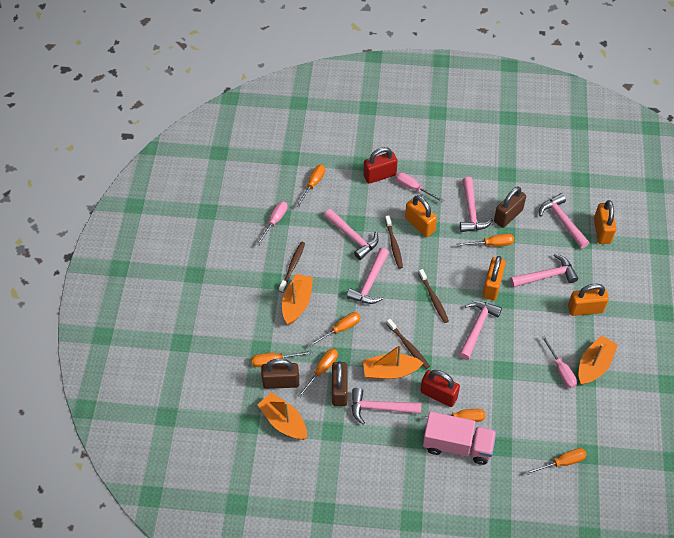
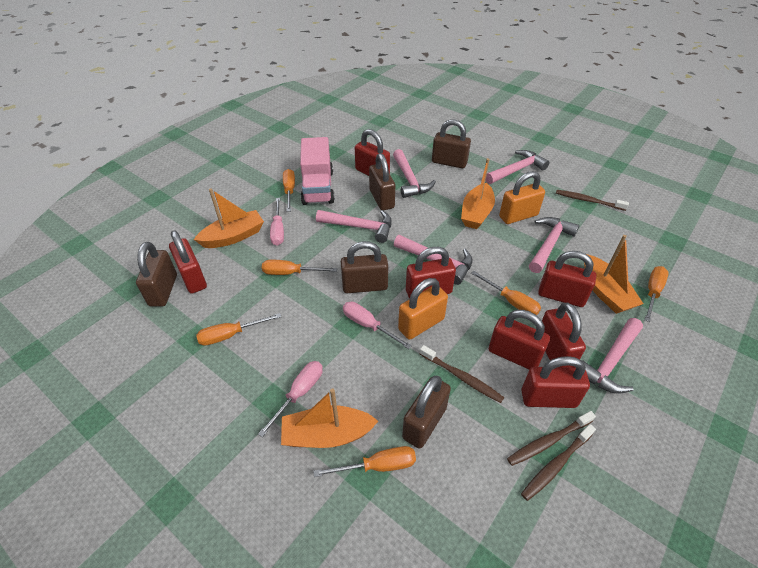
brown padlock: 3 -> 5
orange padlock: 4 -> 2
orange screwdriver: 7 -> 6
pink hammer: 7 -> 6
red padlock: 2 -> 7

